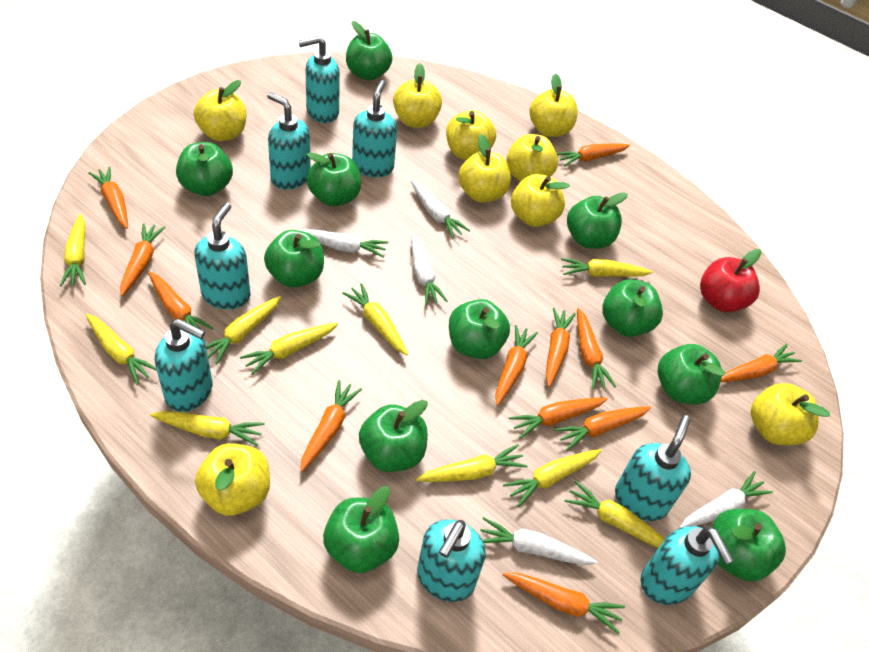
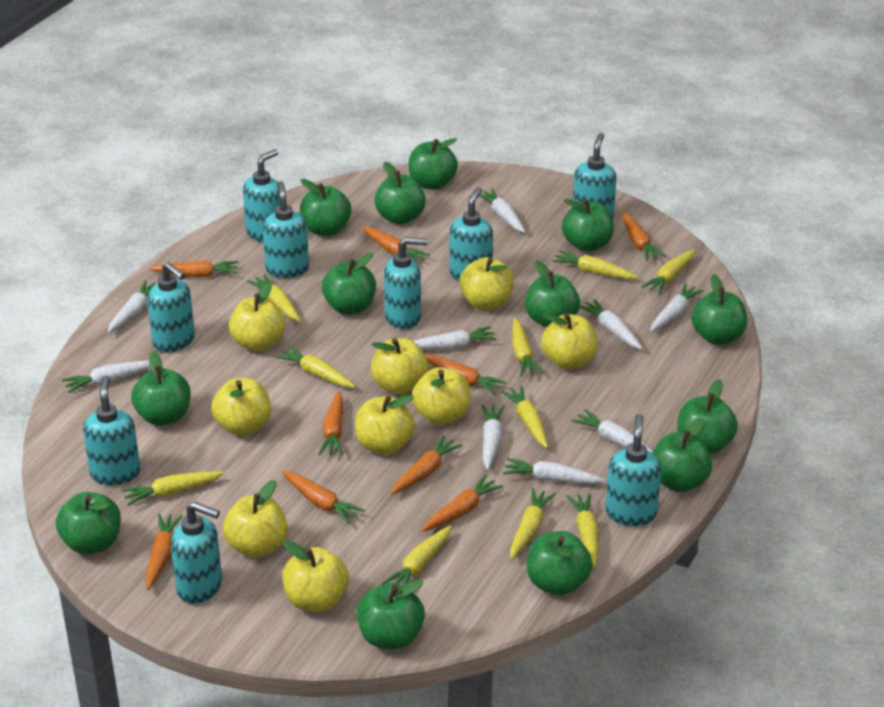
green apple: 11 -> 13
orange carrot: 12 -> 9
red apple: 1 -> 0
turquoise soap dispenser: 8 -> 9
white carrot: 5 -> 9

